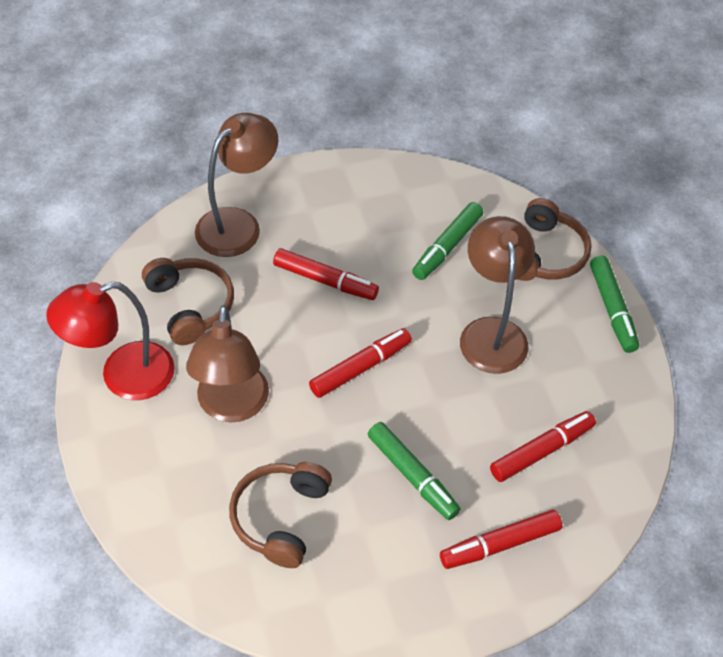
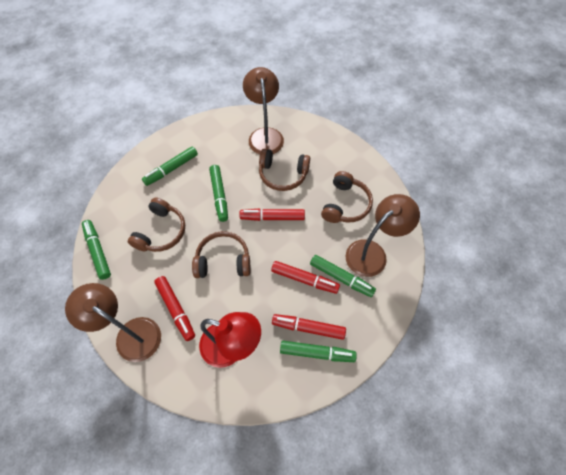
brown headphones: 3 -> 4
green marker: 3 -> 5

